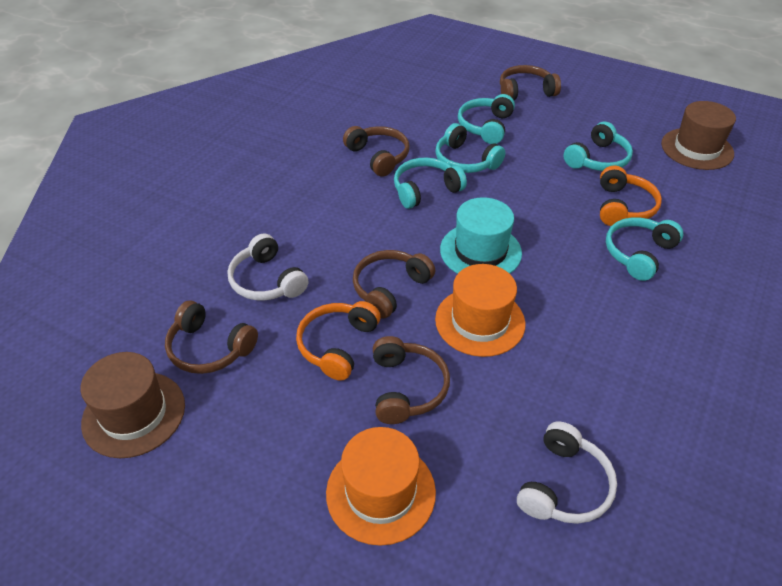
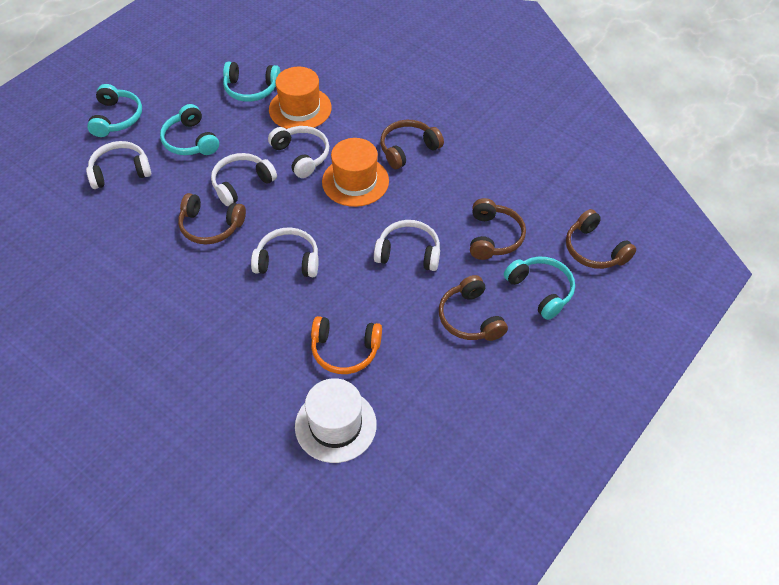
brown hat: 2 -> 0
orange headphones: 2 -> 1
turquoise hat: 1 -> 0
turquoise headphones: 5 -> 4
white hat: 0 -> 1
white headphones: 2 -> 5

